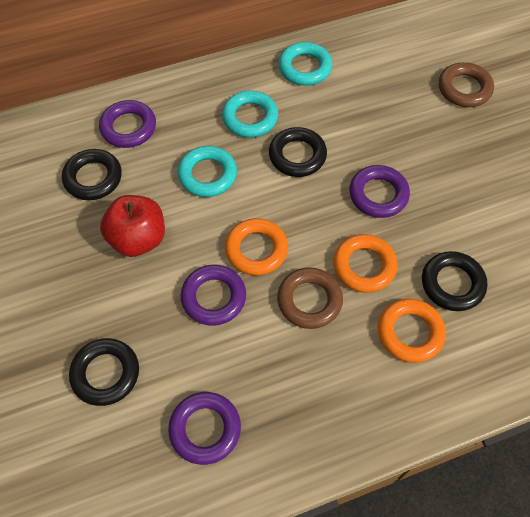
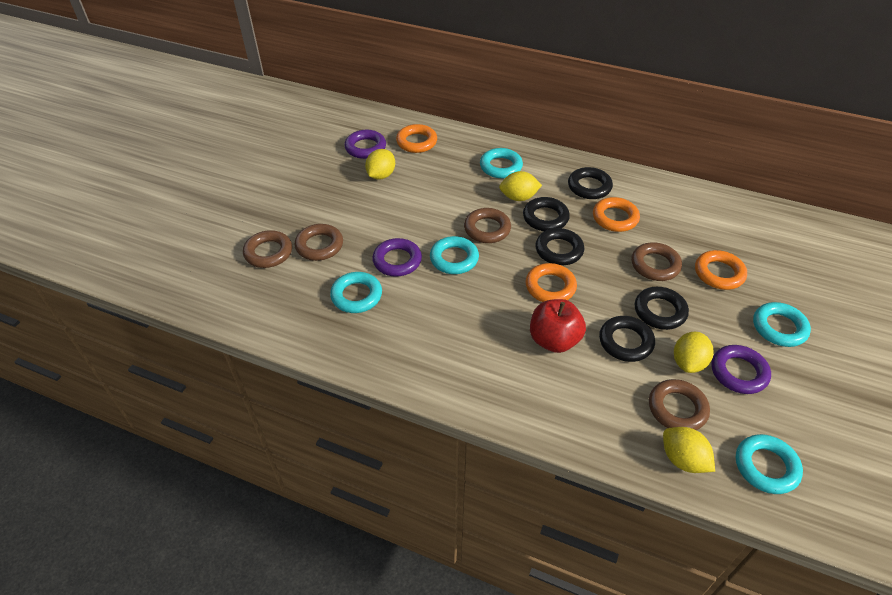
black ring: 4 -> 5
brown ring: 2 -> 5
orange ring: 3 -> 4
purple ring: 4 -> 3
turquoise ring: 3 -> 5
yellow lemon: 0 -> 4

